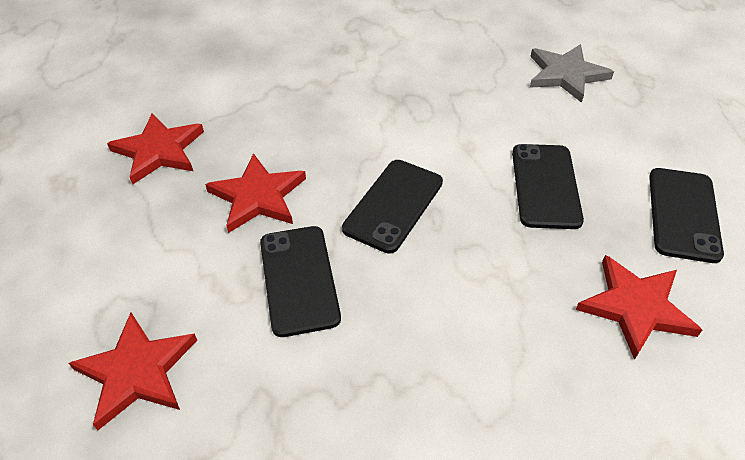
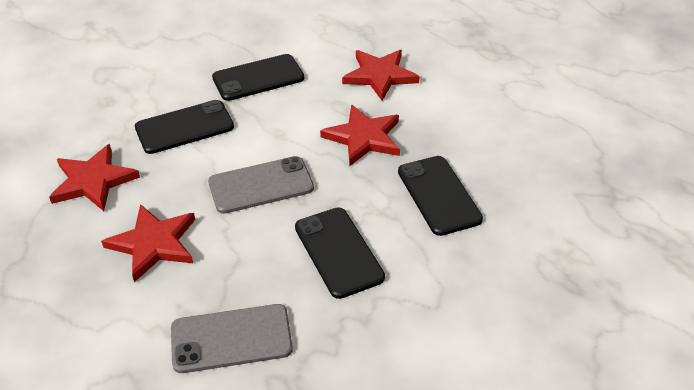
grey phone: 0 -> 2
grey star: 1 -> 0

